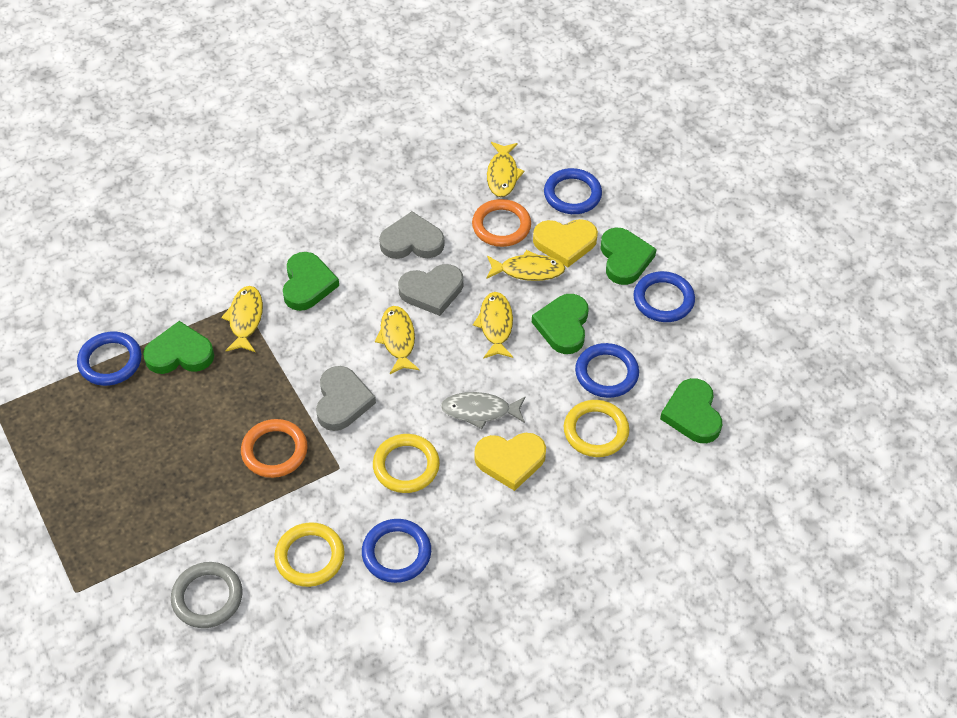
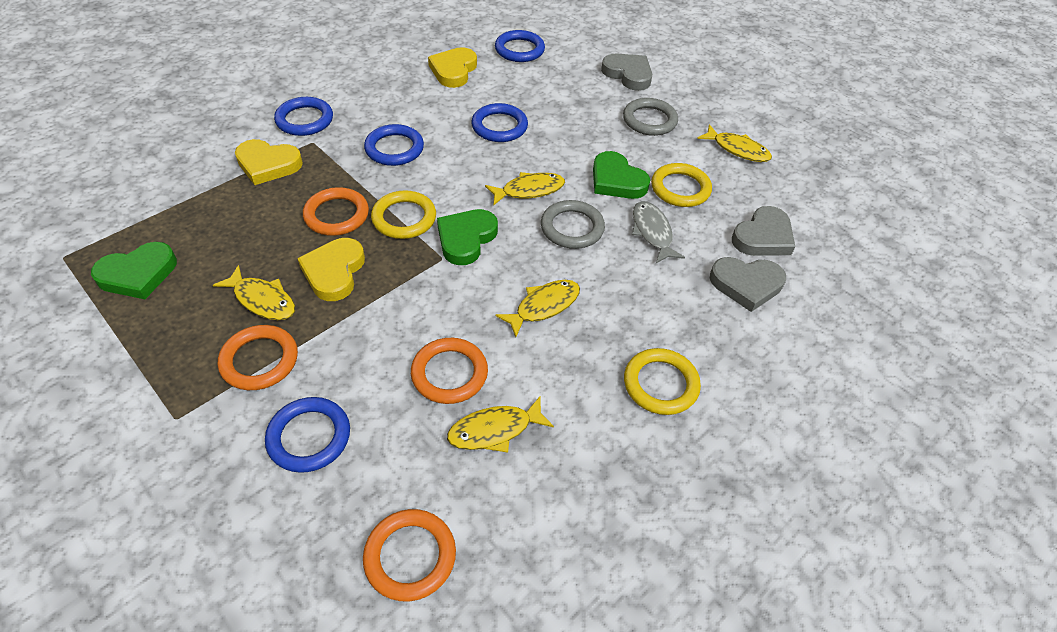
green heart: 5 -> 3
grey ring: 1 -> 2
orange ring: 2 -> 4
yellow heart: 2 -> 3

